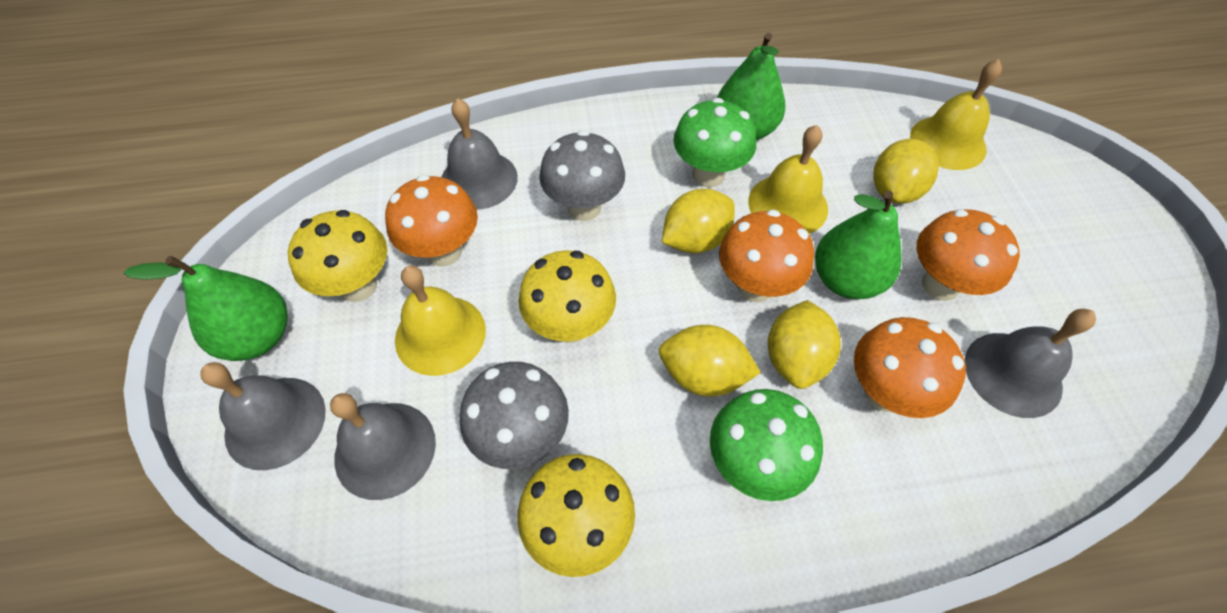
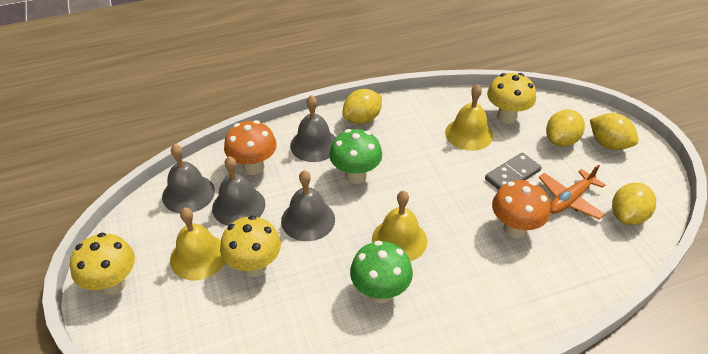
green pear: 3 -> 0
grey domino: 0 -> 1
grey mushroom: 2 -> 0
orange mushroom: 4 -> 2
orange plane: 0 -> 1

